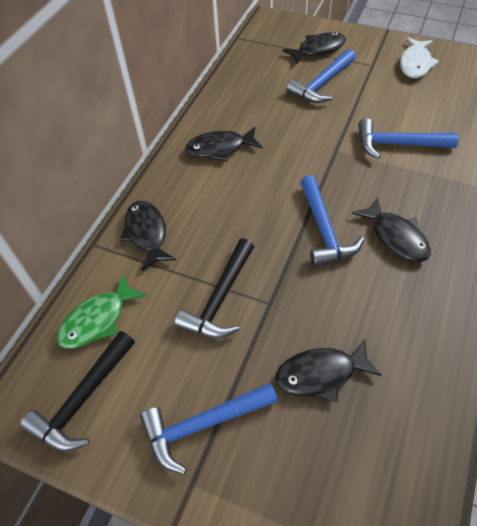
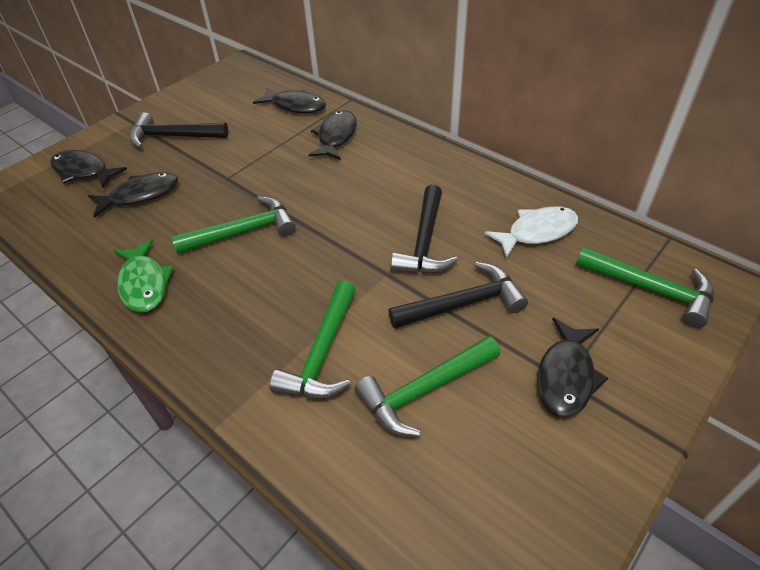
black hammer: 2 -> 3
blue hammer: 4 -> 0
green hammer: 0 -> 4

